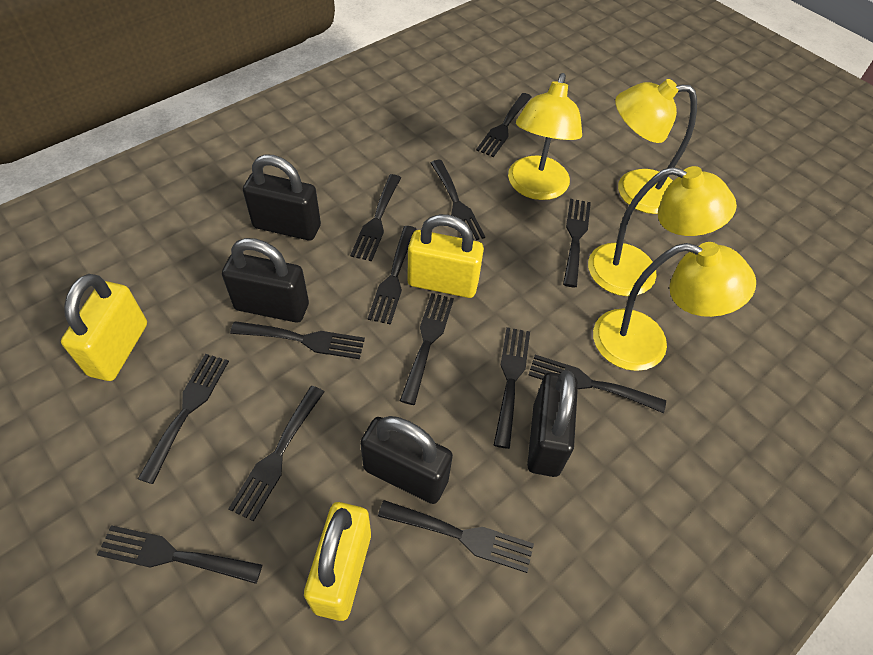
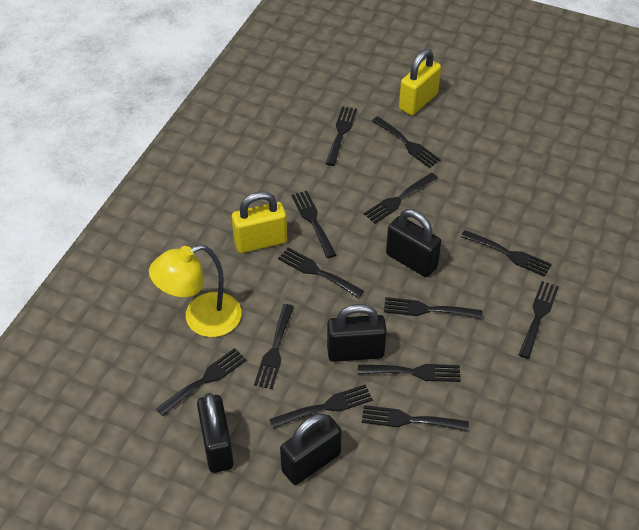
yellow lamp: 4 -> 1
yellow padlock: 3 -> 2

